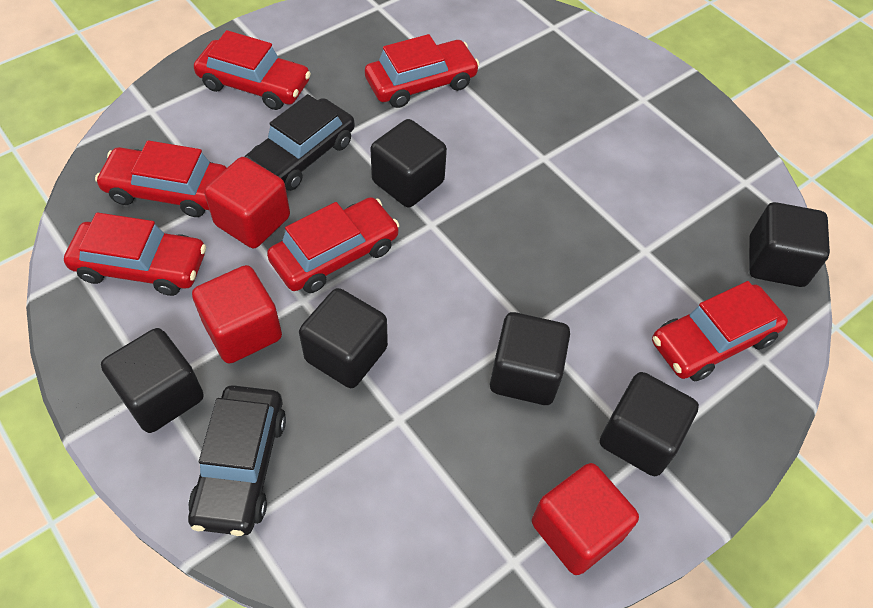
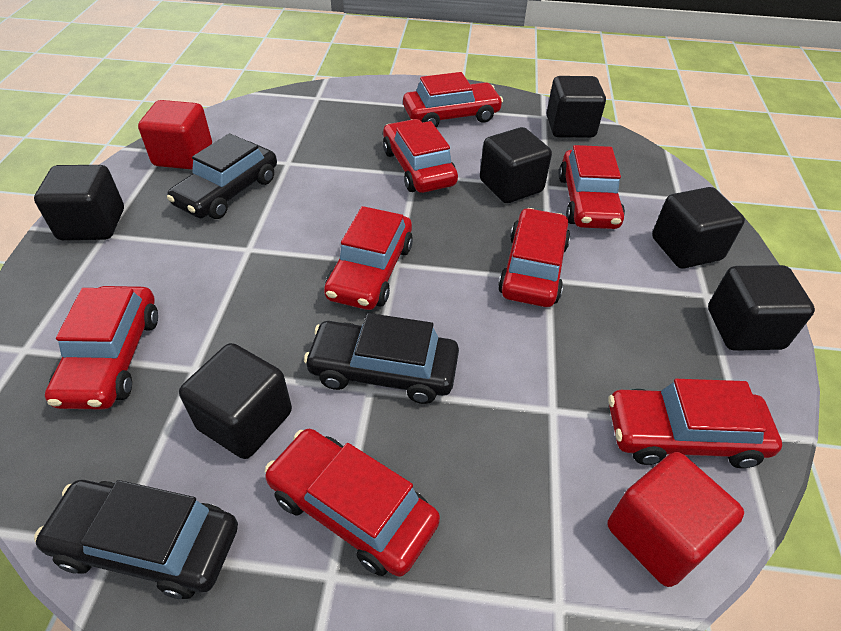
black car: 2 -> 3
red car: 6 -> 8
red cube: 3 -> 2

